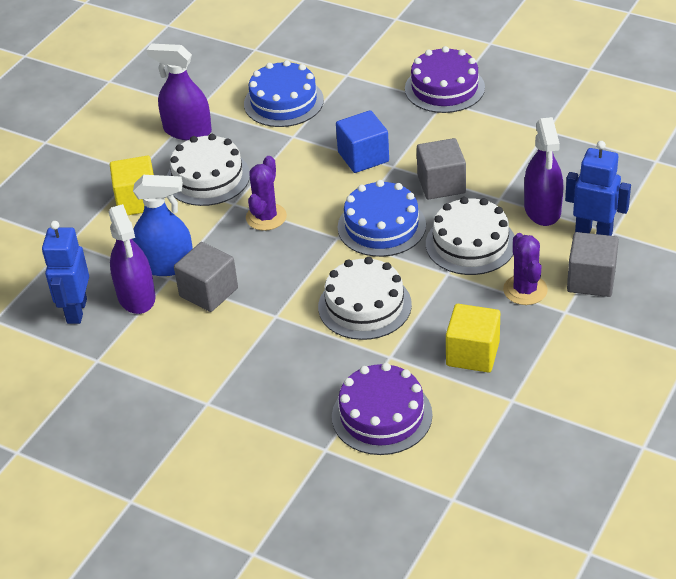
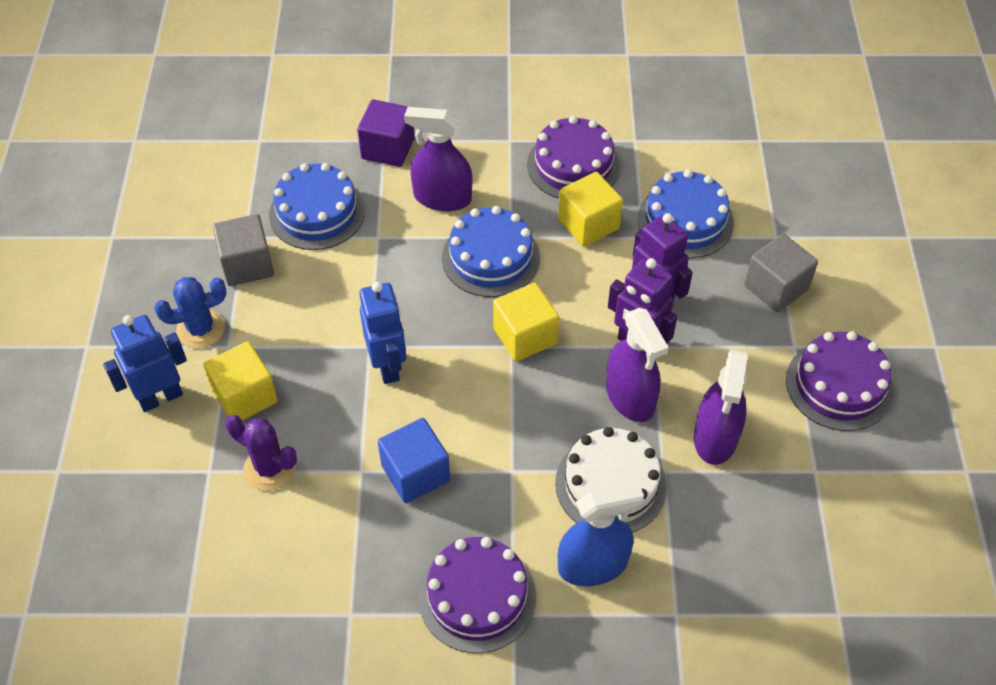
blue cactus: 0 -> 1
blue cake: 2 -> 3
grey cube: 3 -> 2
purple cactus: 2 -> 1
purple cake: 2 -> 3
purple cube: 0 -> 1
purple robot: 0 -> 2
white cake: 3 -> 1
yellow cube: 2 -> 3

